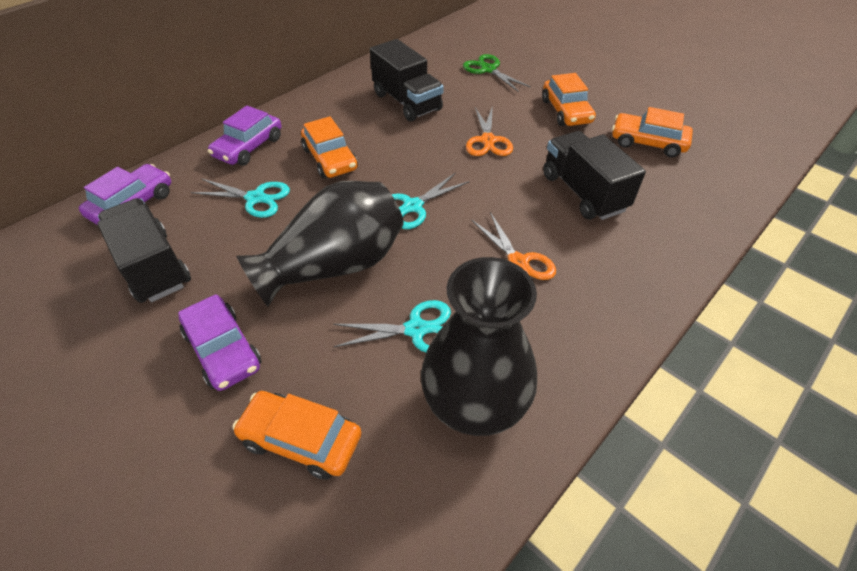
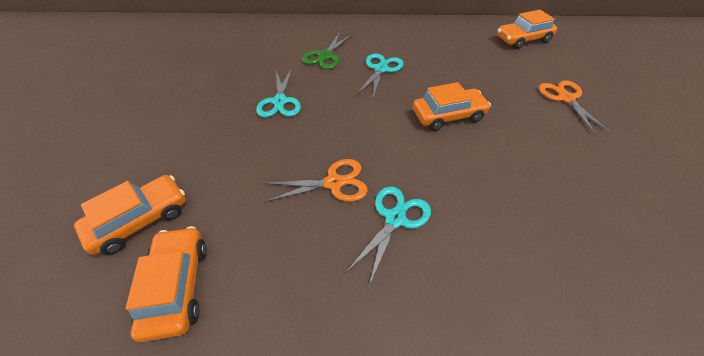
black truck: 3 -> 0
black vase: 2 -> 0
purple car: 3 -> 0

